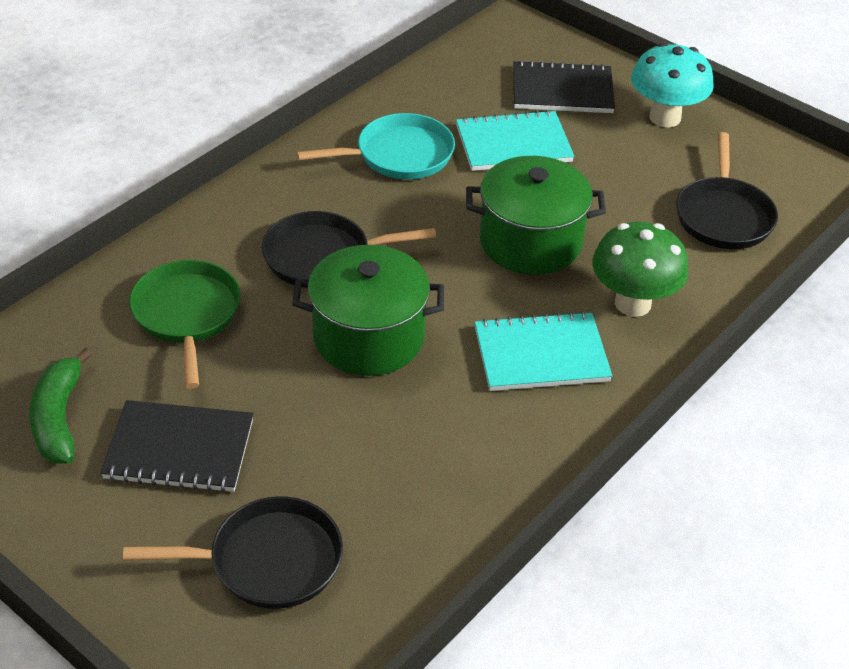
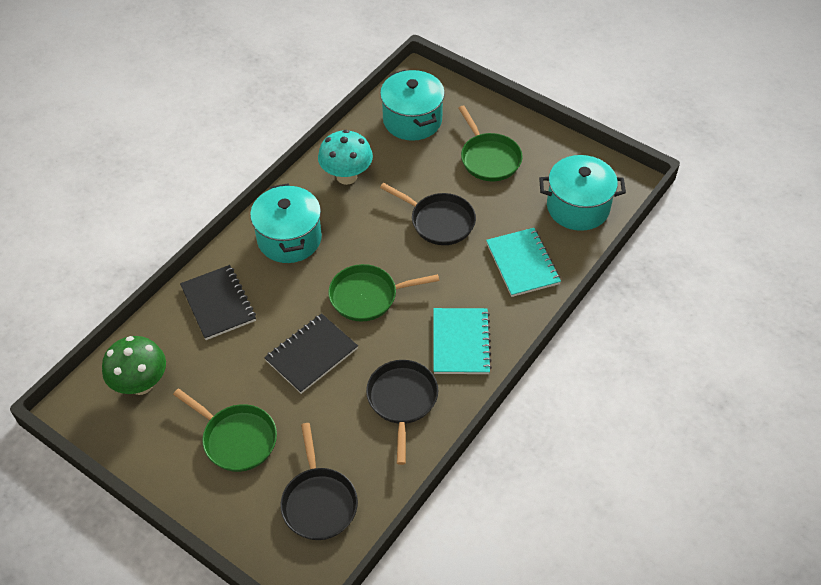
green banana: 1 -> 0
green pan: 1 -> 3
green pot: 2 -> 0
turquoise pan: 1 -> 0
turquoise pot: 0 -> 3

